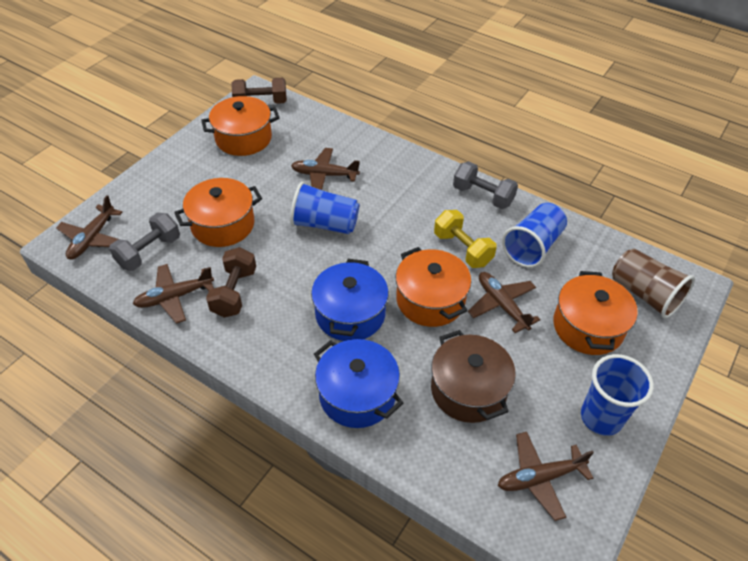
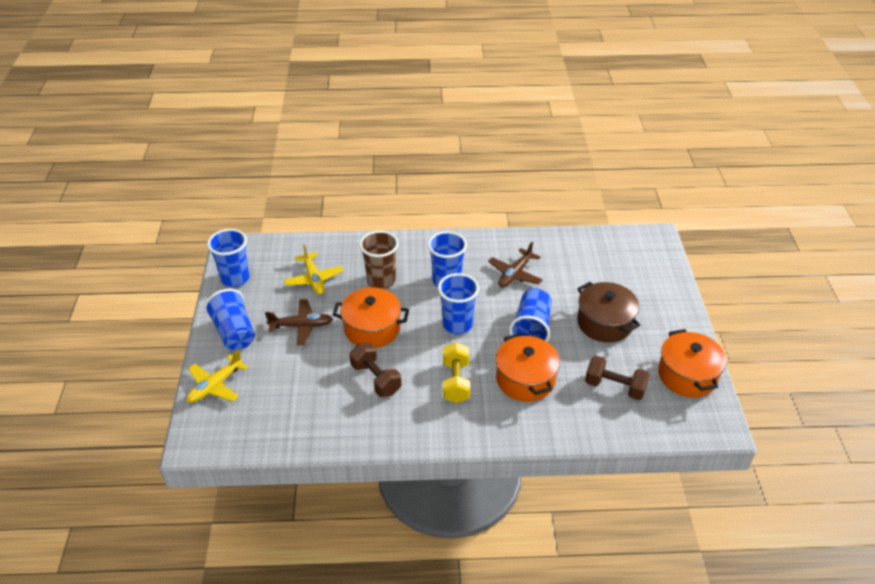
blue cup: 3 -> 5
blue pot: 2 -> 0
brown plane: 5 -> 2
grey dumbbell: 2 -> 0
orange pot: 4 -> 3
yellow plane: 0 -> 2

